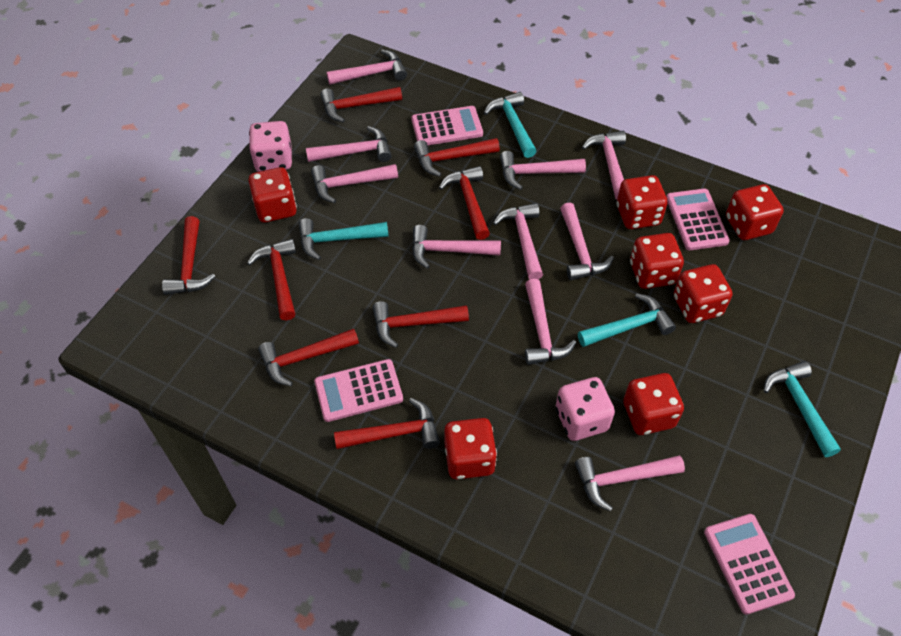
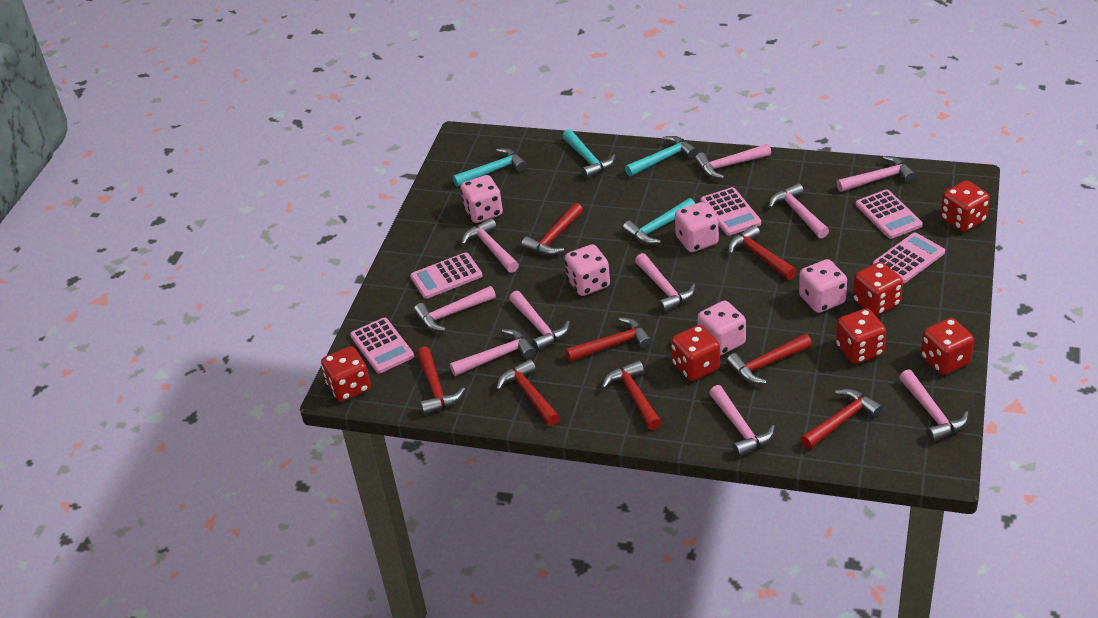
pink calculator: 4 -> 5
pink dice: 2 -> 5
red dice: 7 -> 6

